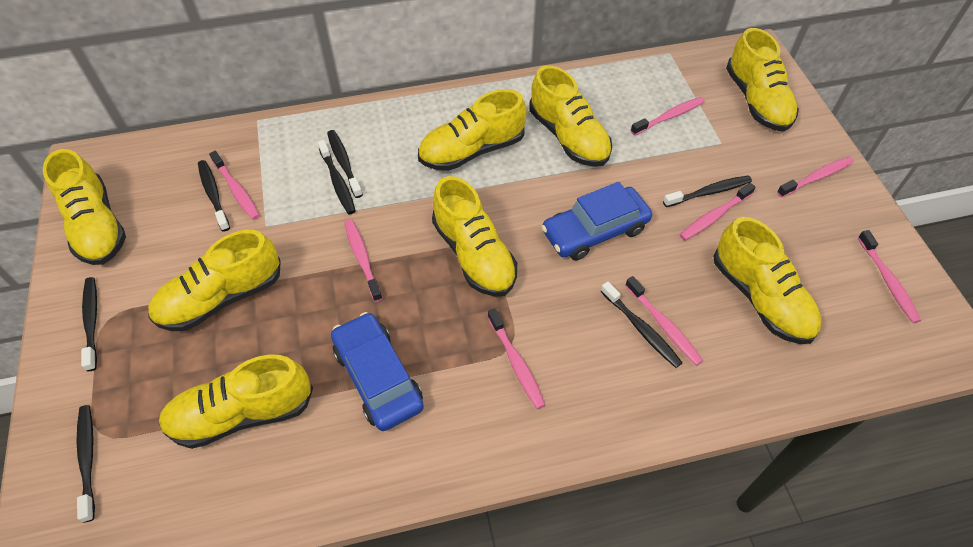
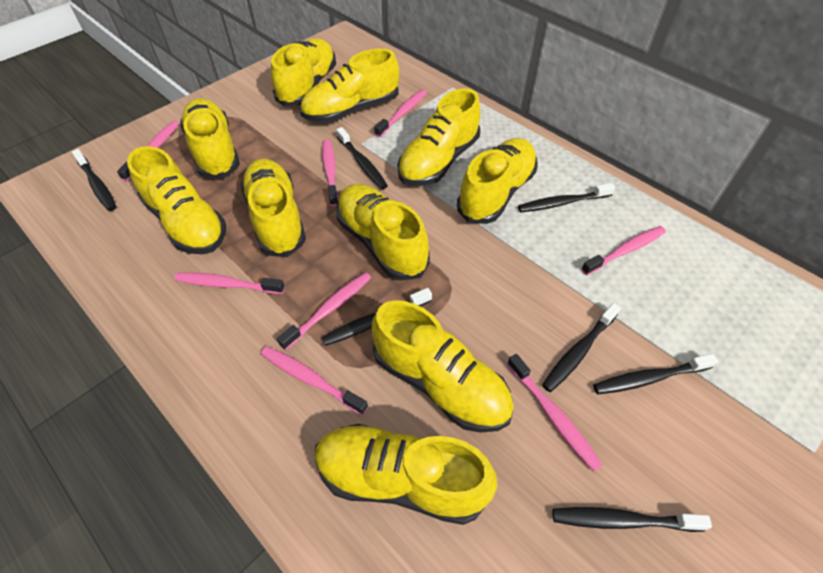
blue car: 2 -> 0
yellow shoe: 8 -> 10

